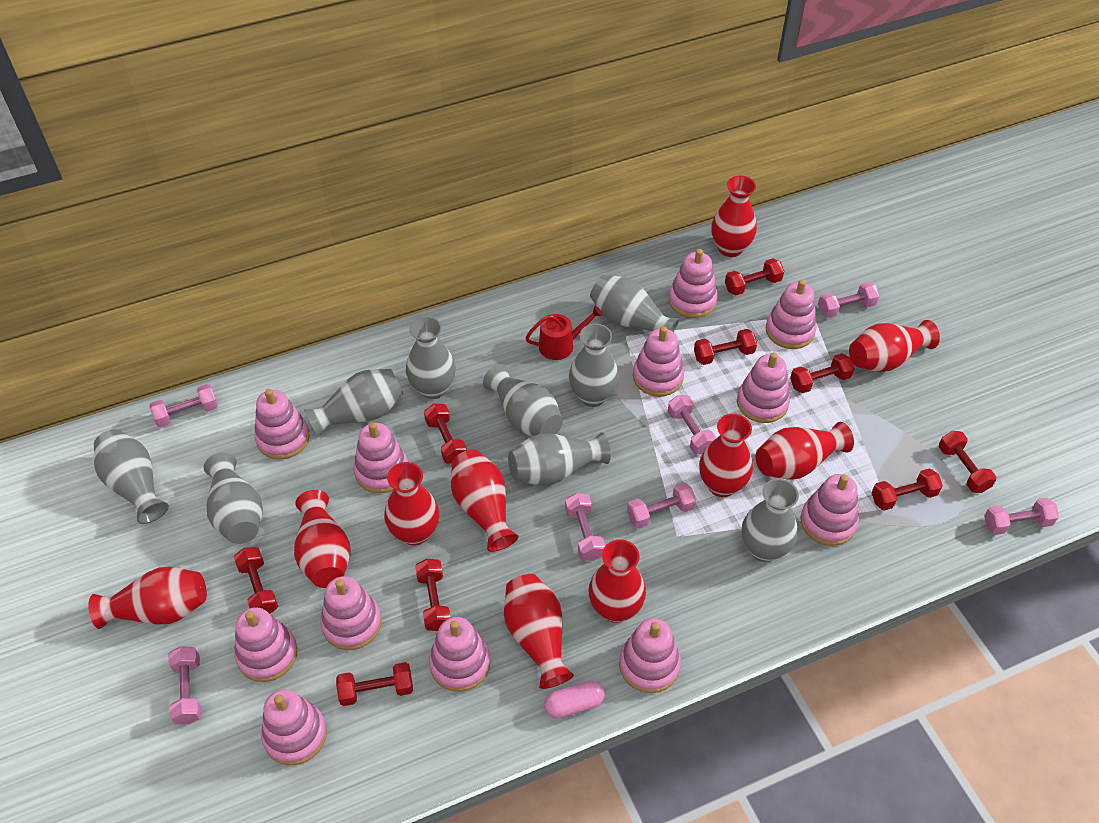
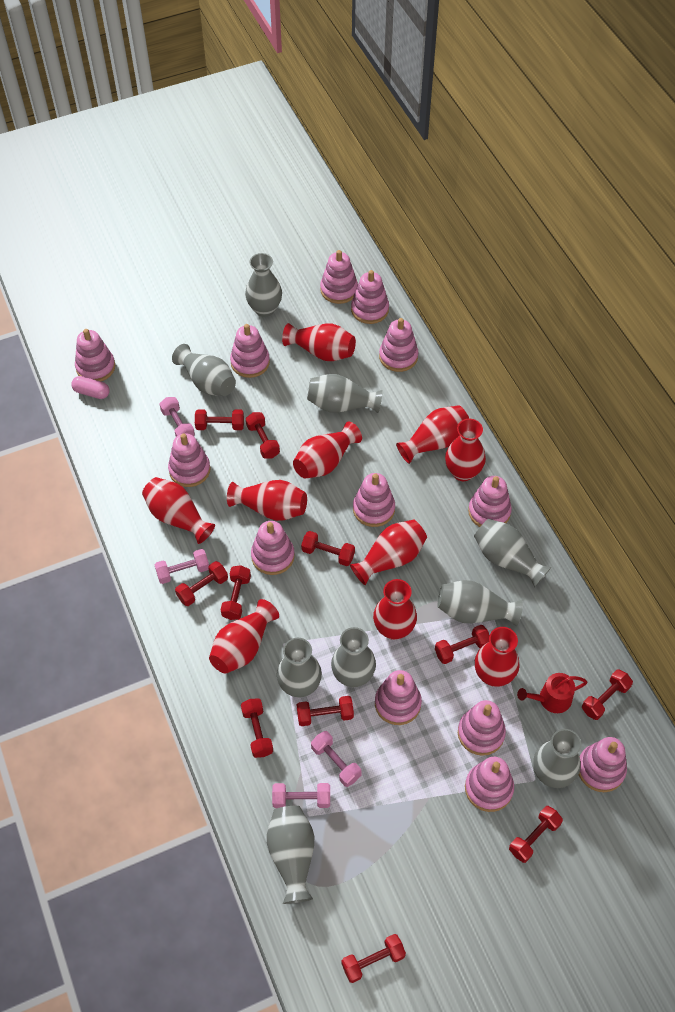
pink dumbbell: 7 -> 4
pink stacking toy: 12 -> 13
red dumbbell: 9 -> 11

